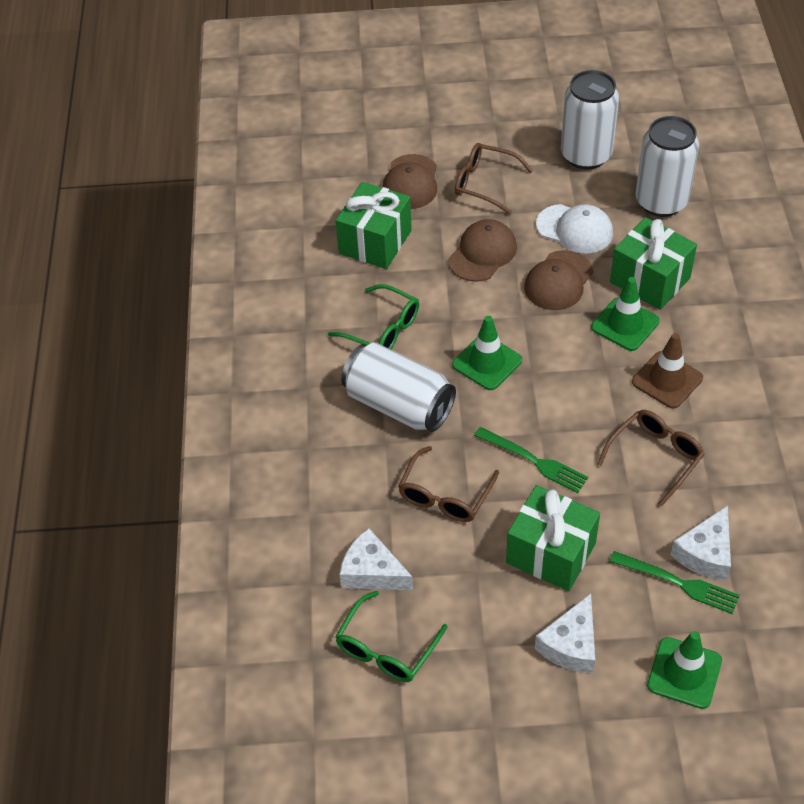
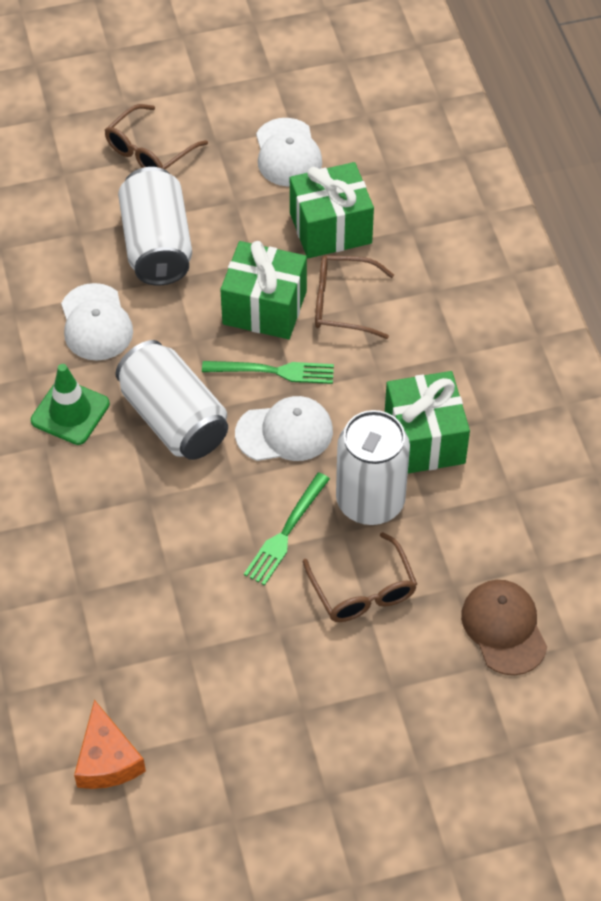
brown cap: 3 -> 1
brown traffic cone: 1 -> 0
green glasses: 2 -> 0
green traffic cone: 3 -> 1
orange cheese: 0 -> 1
white cap: 1 -> 3
white cheese: 3 -> 0

